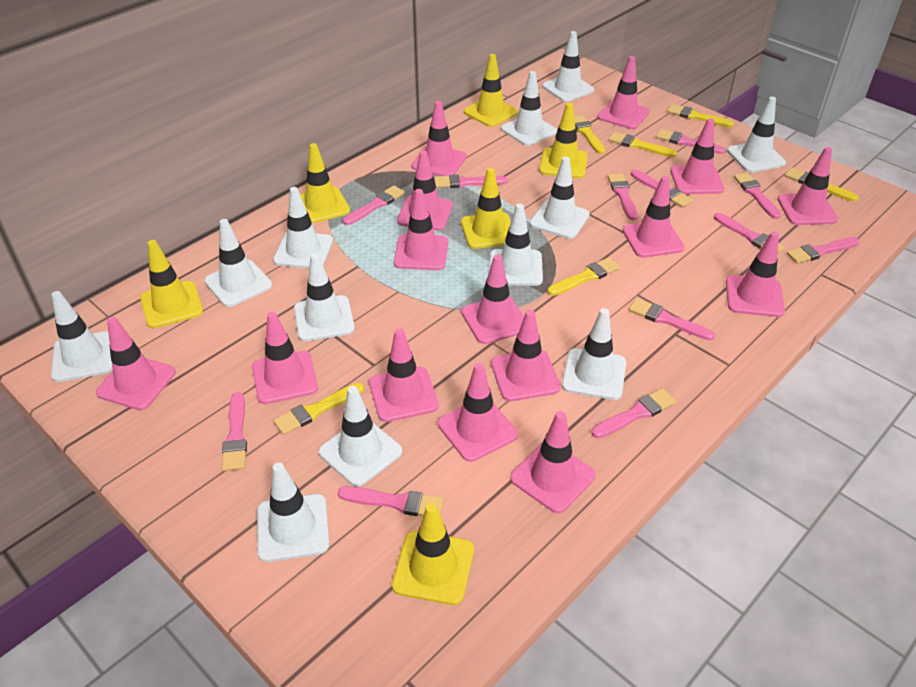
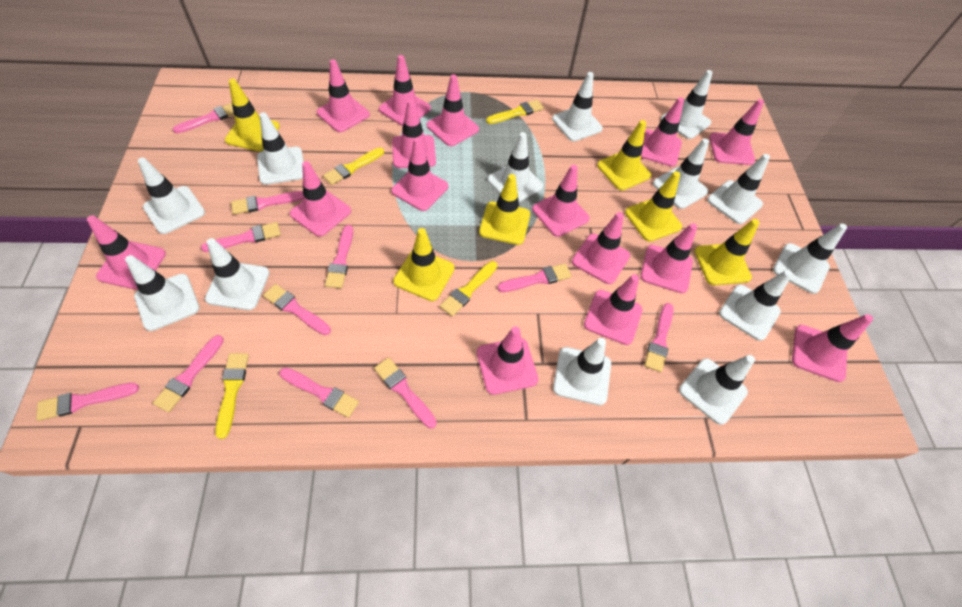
pink brush: 12 -> 11
white traffic cone: 12 -> 13
yellow brush: 6 -> 4

